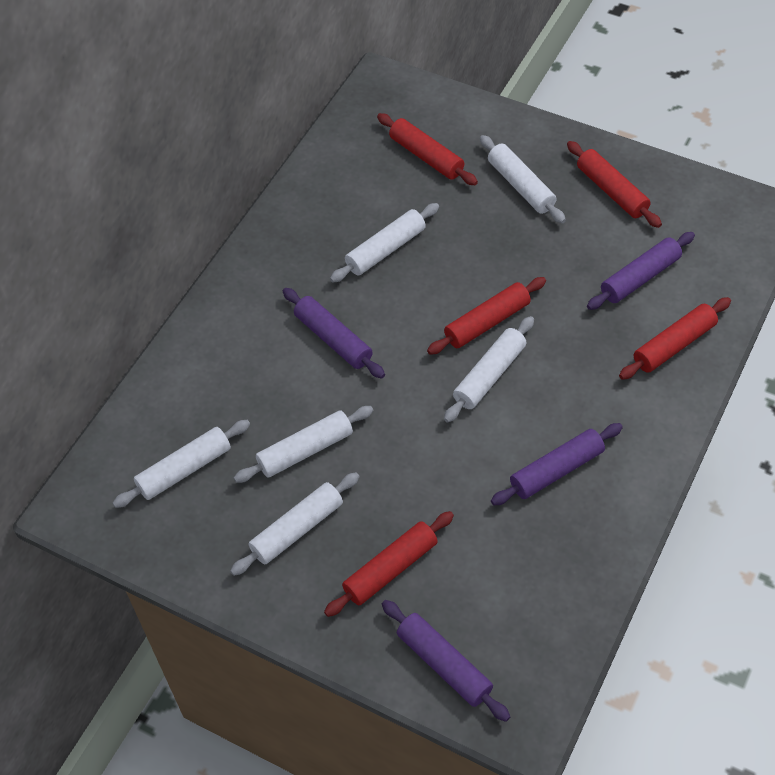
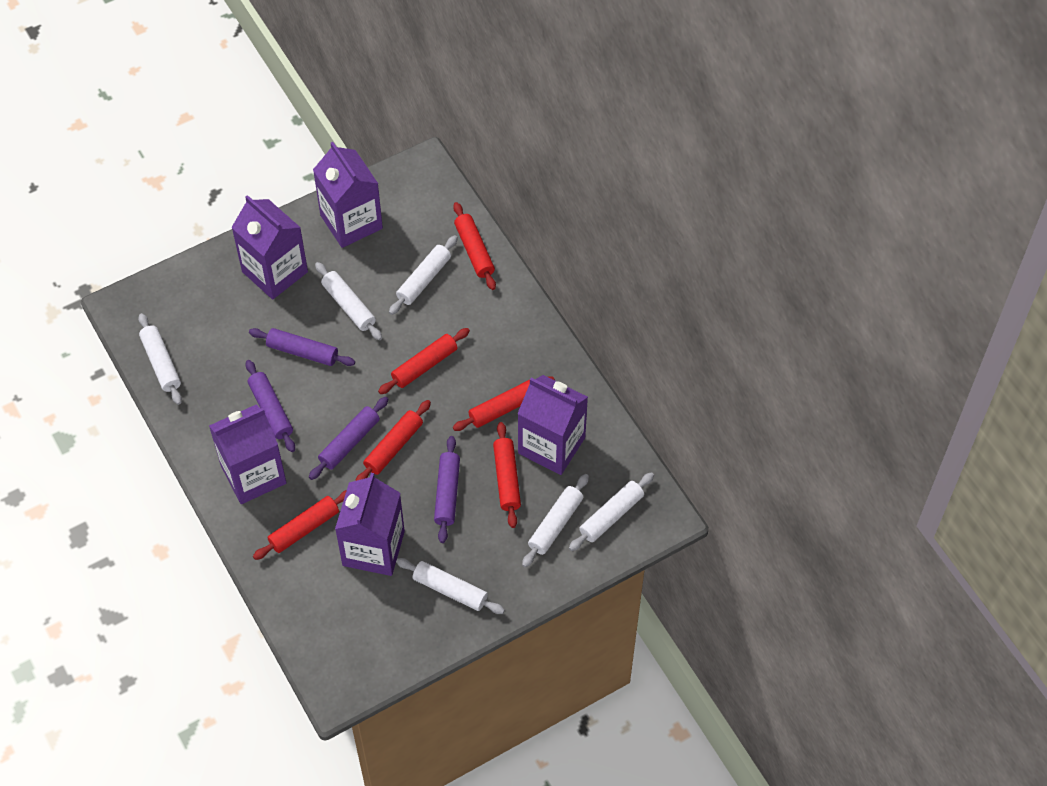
purple carton: 0 -> 5
red rolling pin: 5 -> 6

